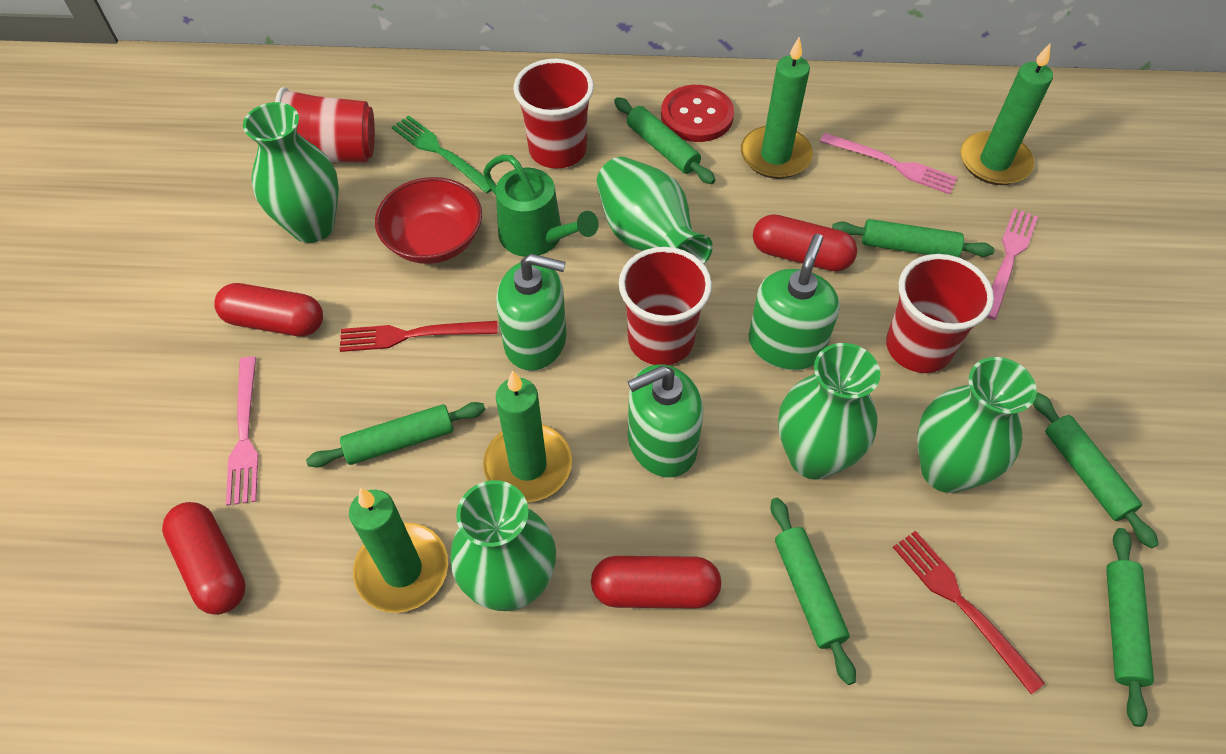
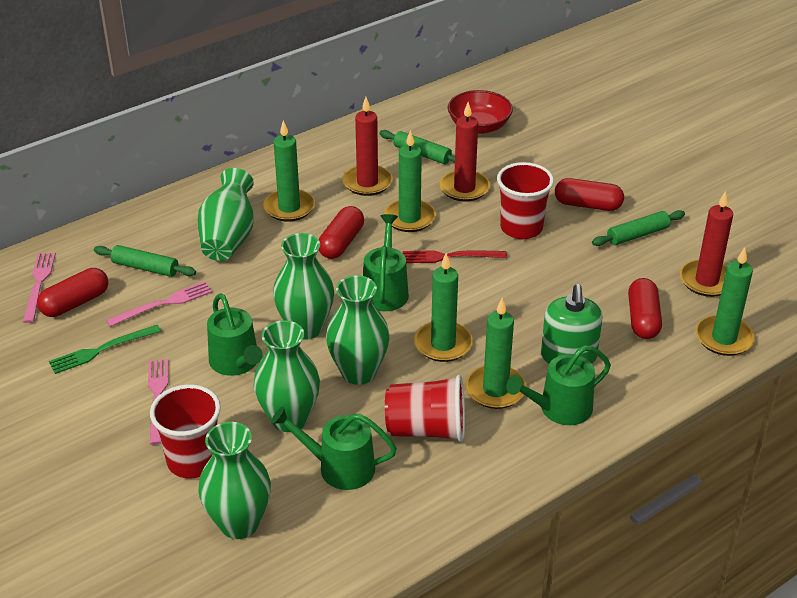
green candle: 4 -> 5
green rolling pin: 6 -> 3
green soap dispenser: 3 -> 1
green watering can: 1 -> 4
red button: 1 -> 0
red candle: 0 -> 3
red cup: 4 -> 3
red fork: 2 -> 1

